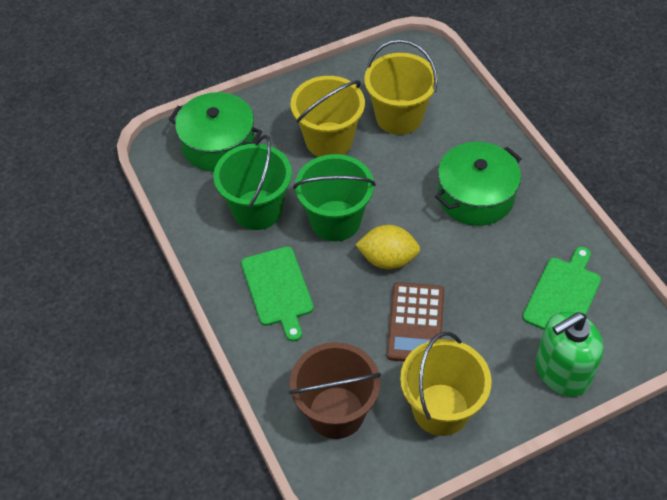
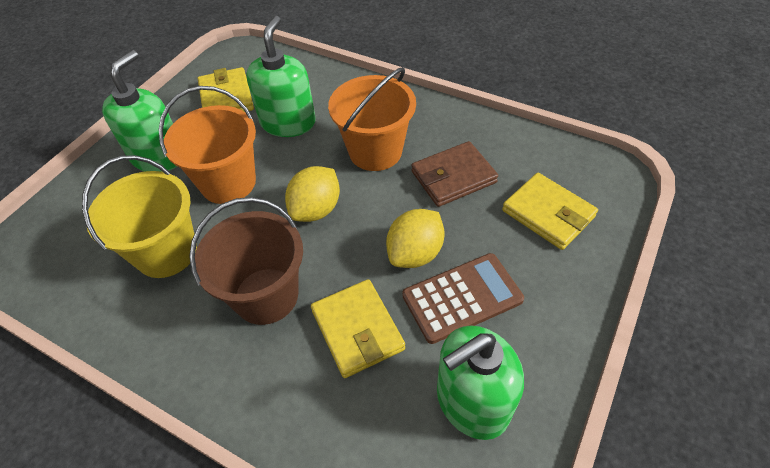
brown wallet: 0 -> 1
green bucket: 2 -> 0
green cutting board: 2 -> 0
green pot: 2 -> 0
green soap dispenser: 1 -> 3
orange bucket: 0 -> 2
yellow bucket: 3 -> 1
yellow lemon: 1 -> 2
yellow wallet: 0 -> 3

